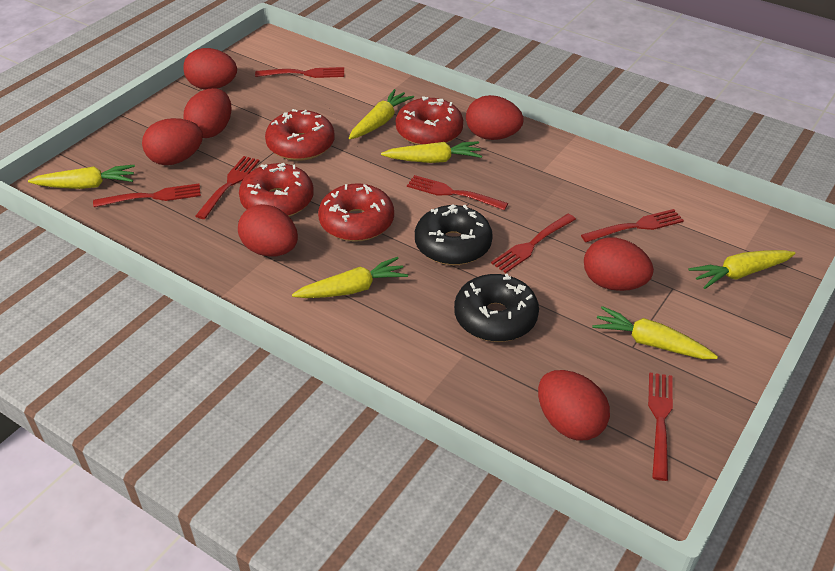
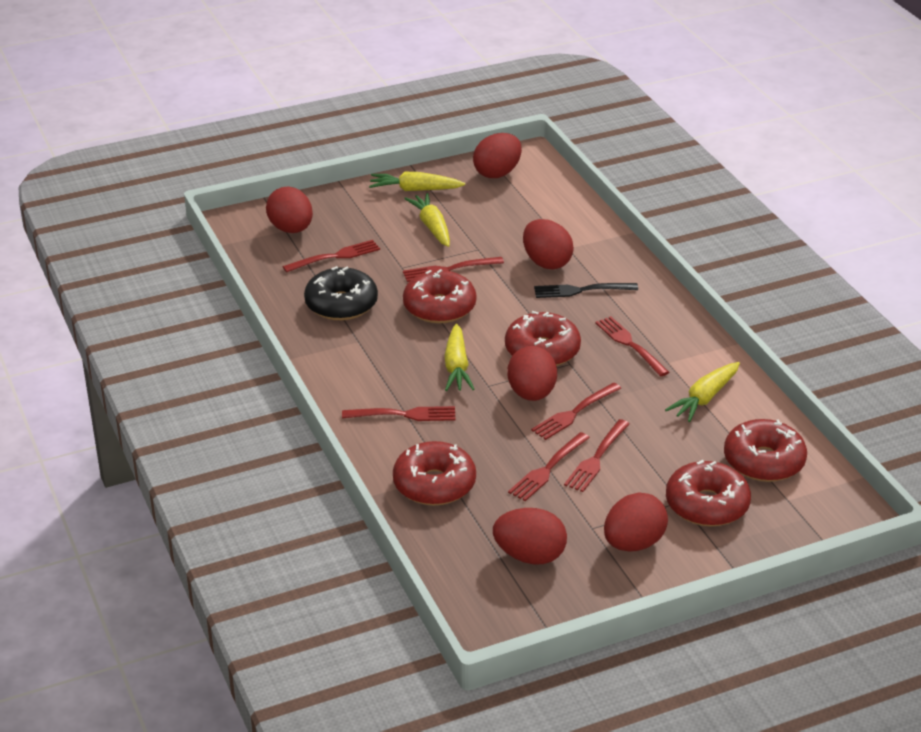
black donut: 2 -> 1
black fork: 0 -> 1
red donut: 4 -> 5
red egg: 7 -> 6
yellow carrot: 6 -> 4

